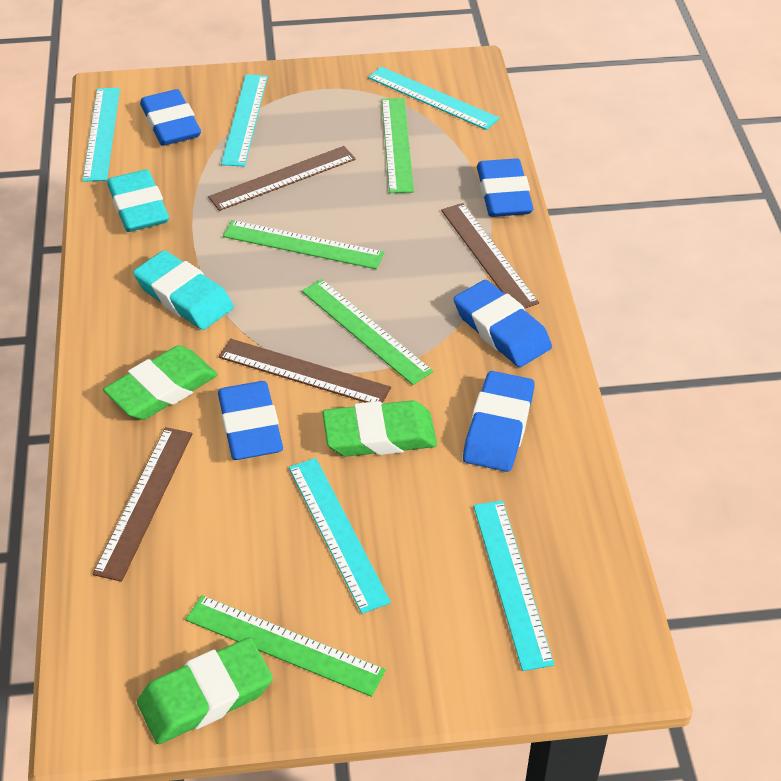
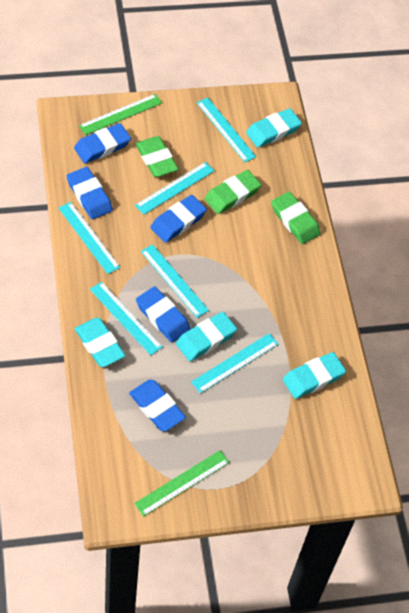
brown ruler: 4 -> 0
green ruler: 4 -> 2
turquoise eraser: 2 -> 4
turquoise ruler: 5 -> 6

